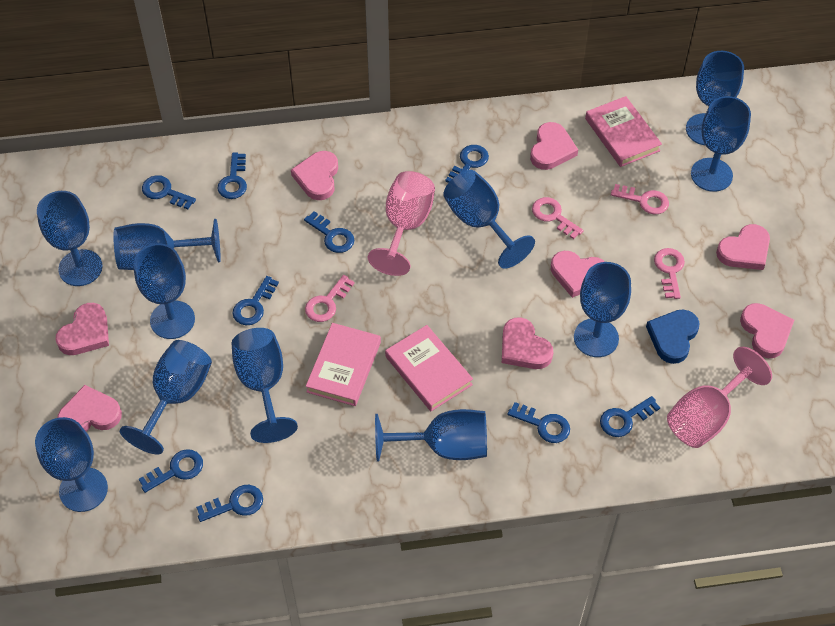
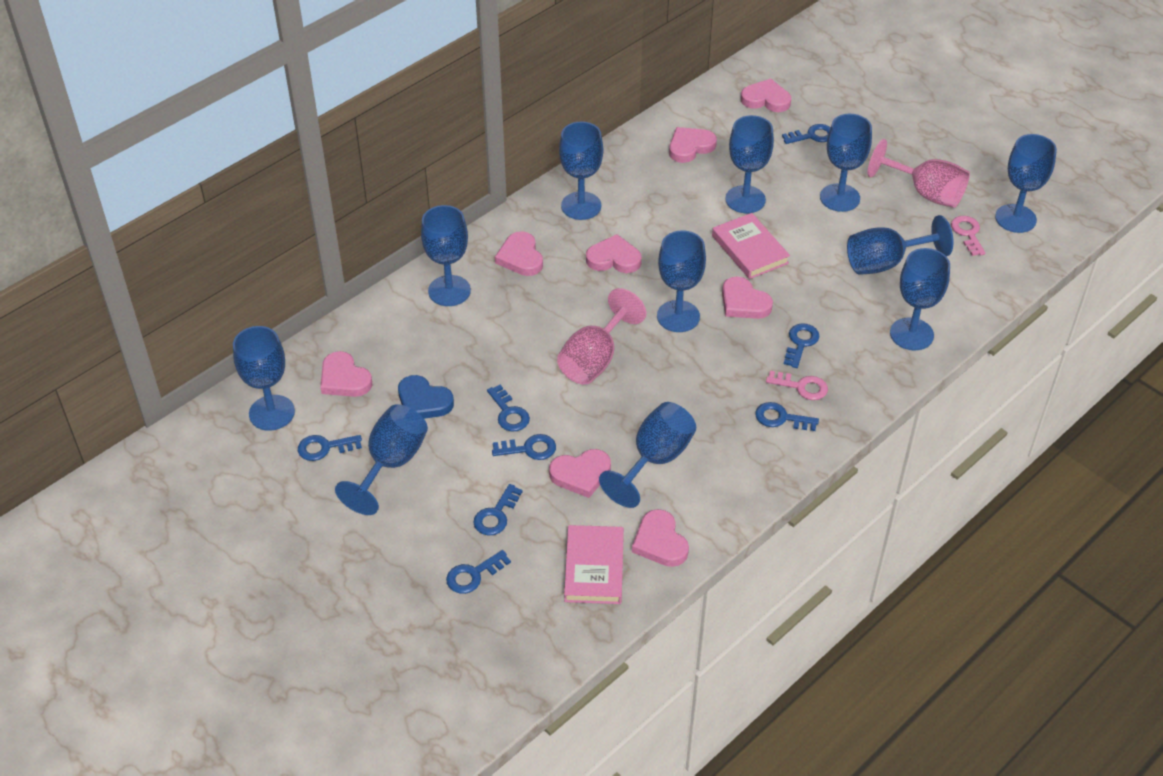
blue key: 9 -> 8
pink book: 3 -> 2
pink key: 4 -> 2

